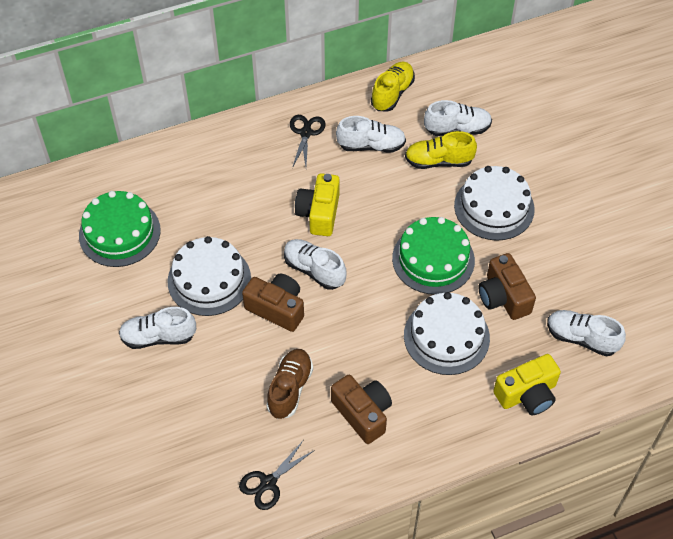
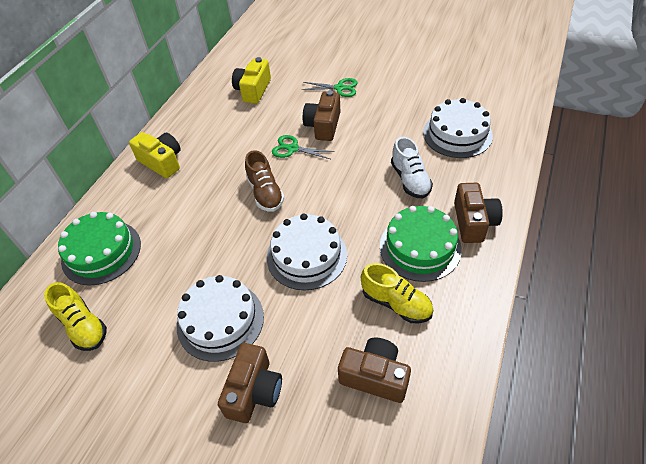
black scissors: 2 -> 0
brown camera: 3 -> 4
green scissors: 0 -> 2
white shoe: 5 -> 1

